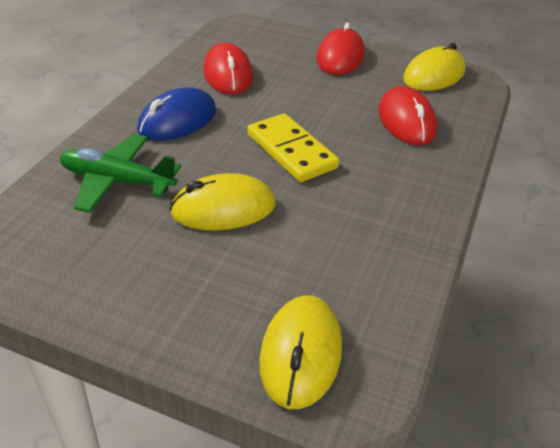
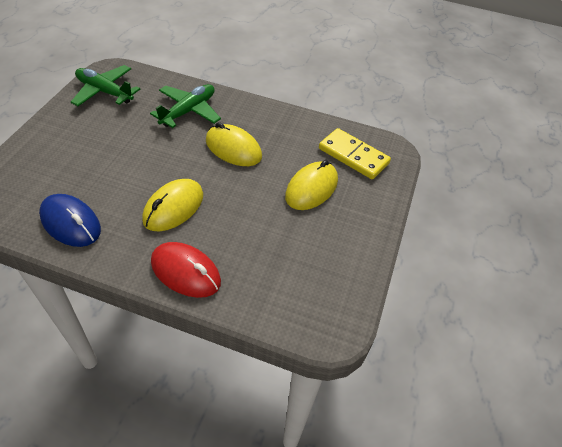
green plane: 1 -> 2
red mouse: 3 -> 1

